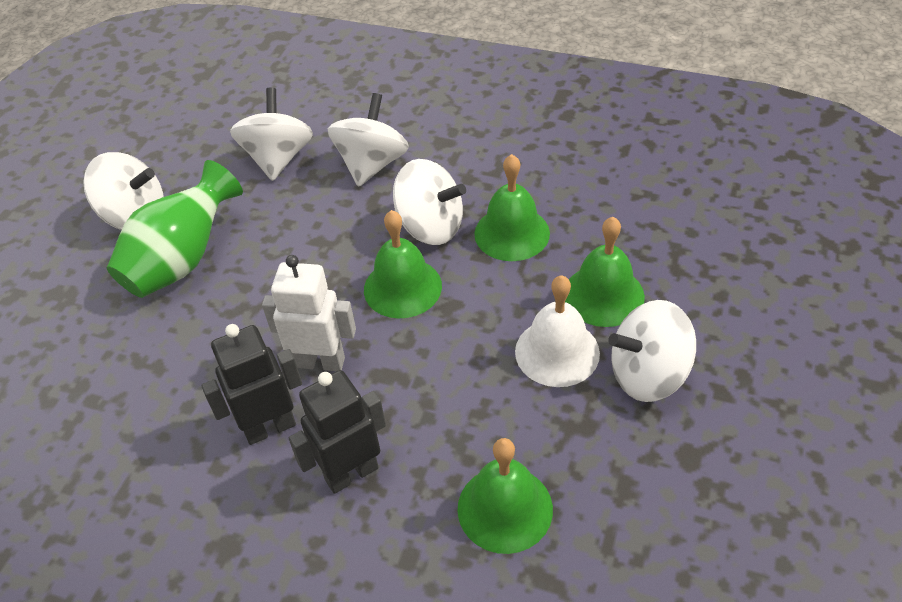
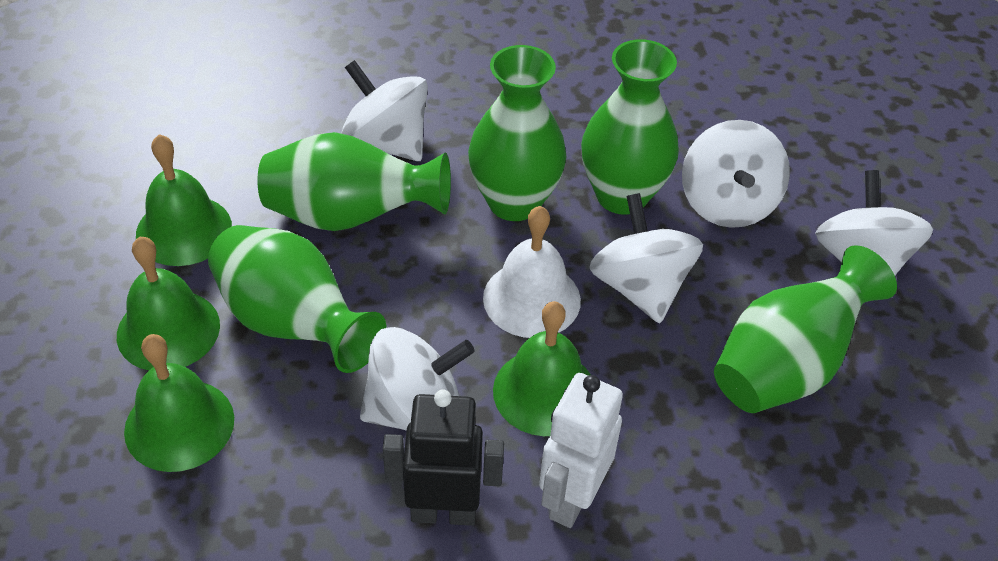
black robot: 2 -> 1
green vase: 1 -> 5

